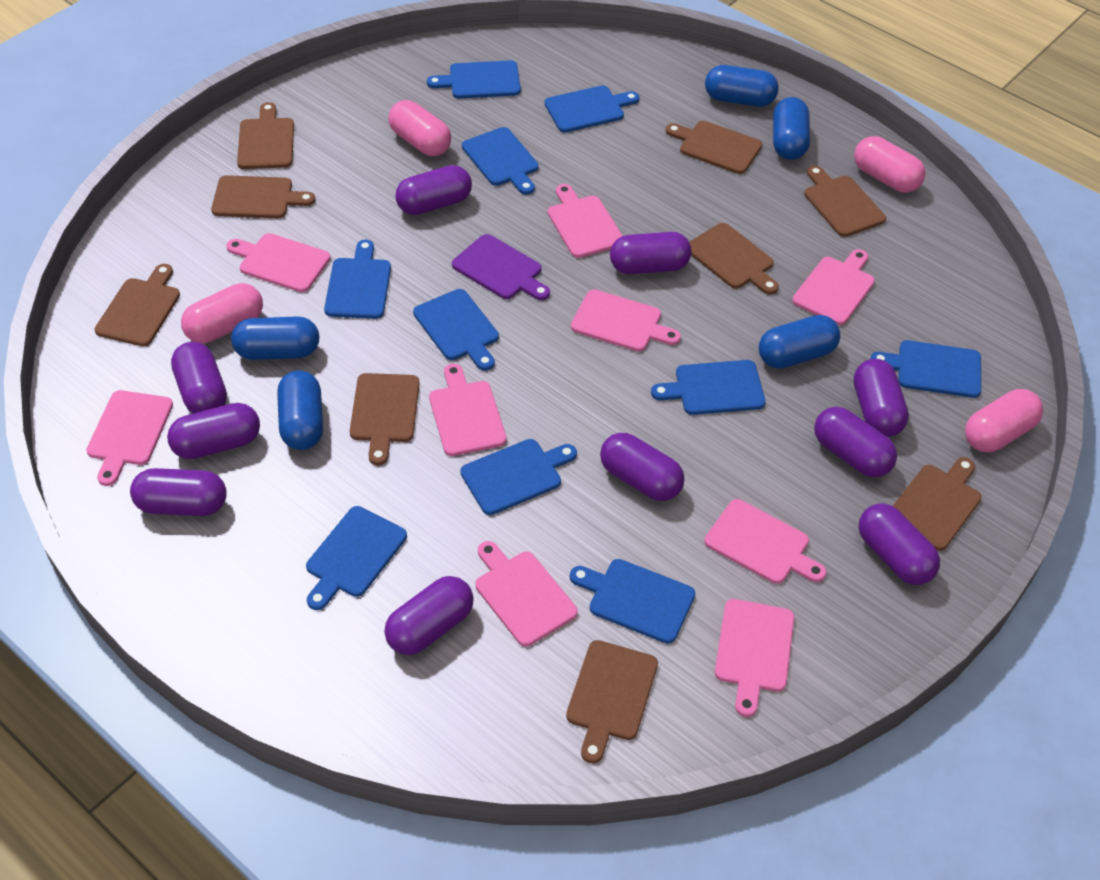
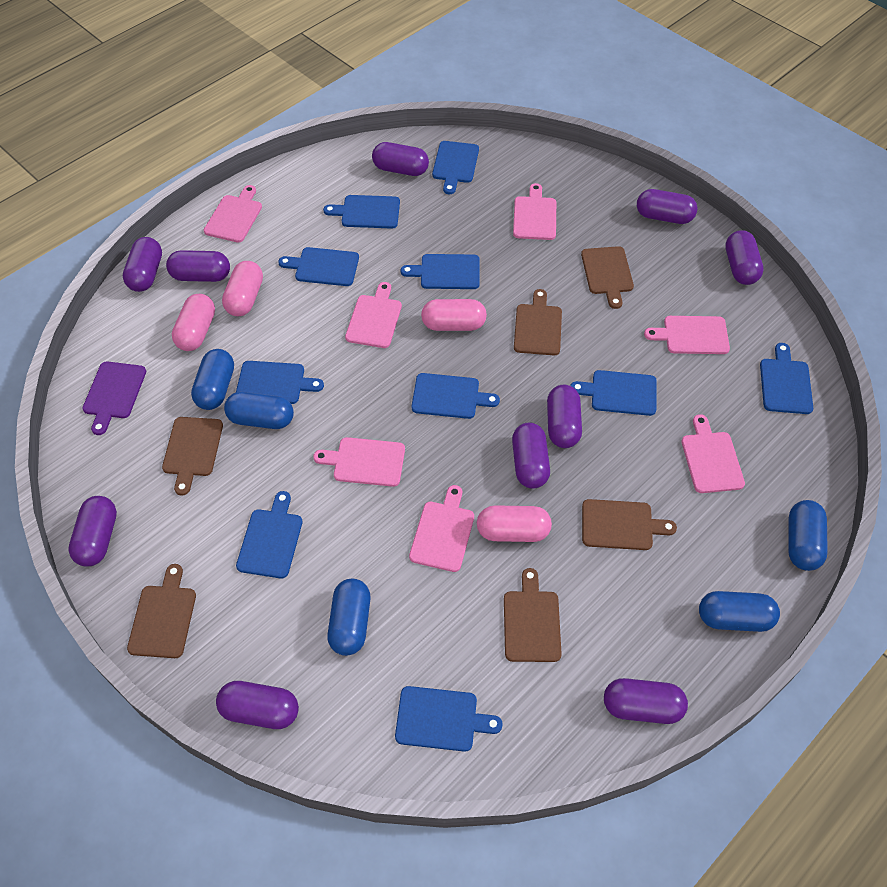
brown cutting board: 9 -> 6
pink cutting board: 9 -> 7

